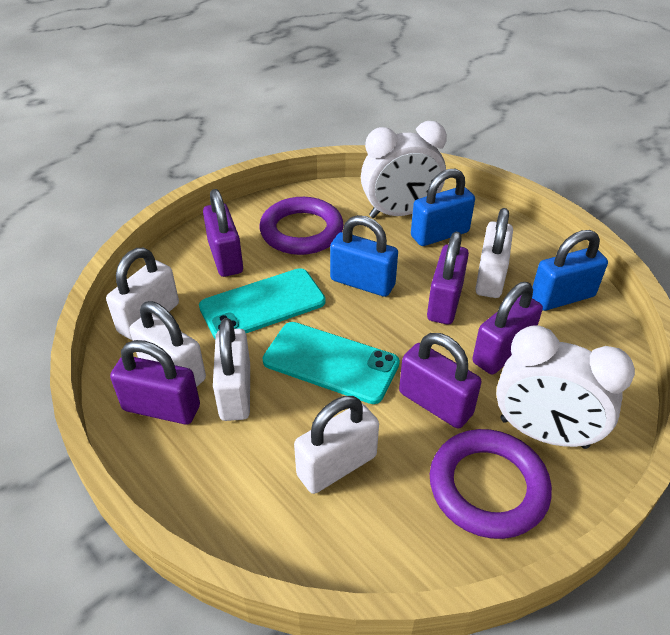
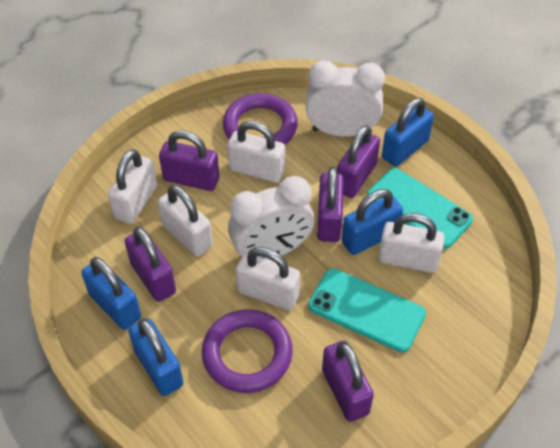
blue padlock: 3 -> 4

